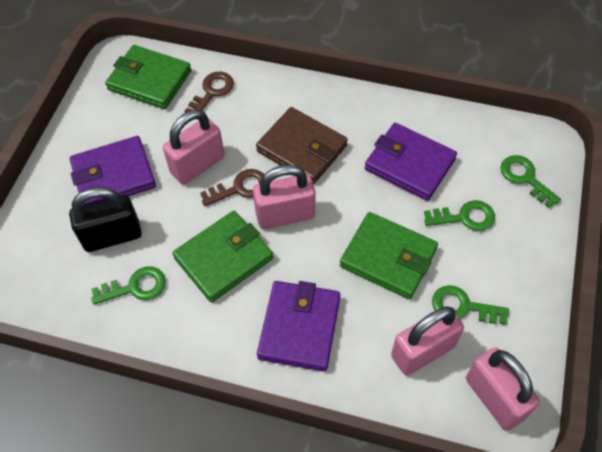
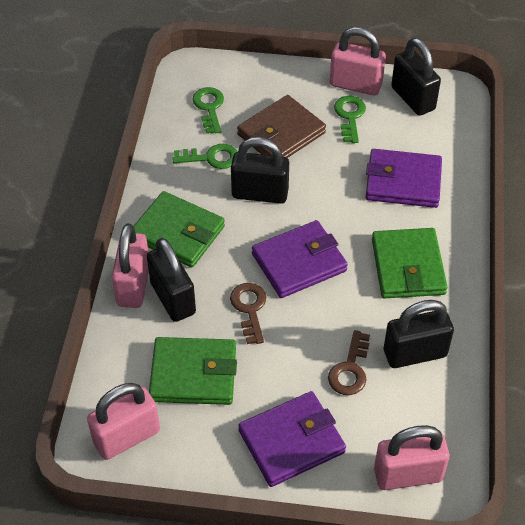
black padlock: 1 -> 4
green key: 4 -> 3

